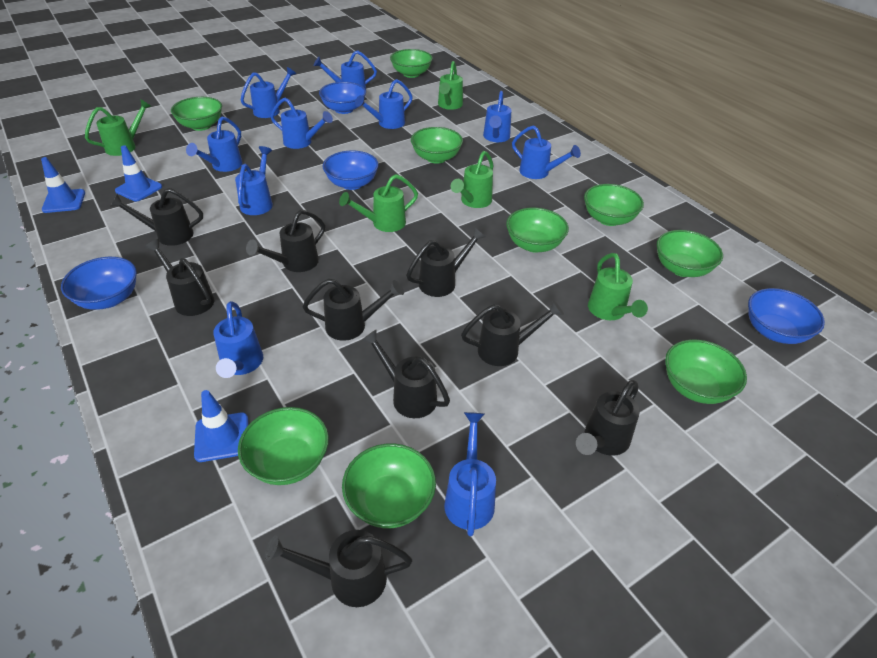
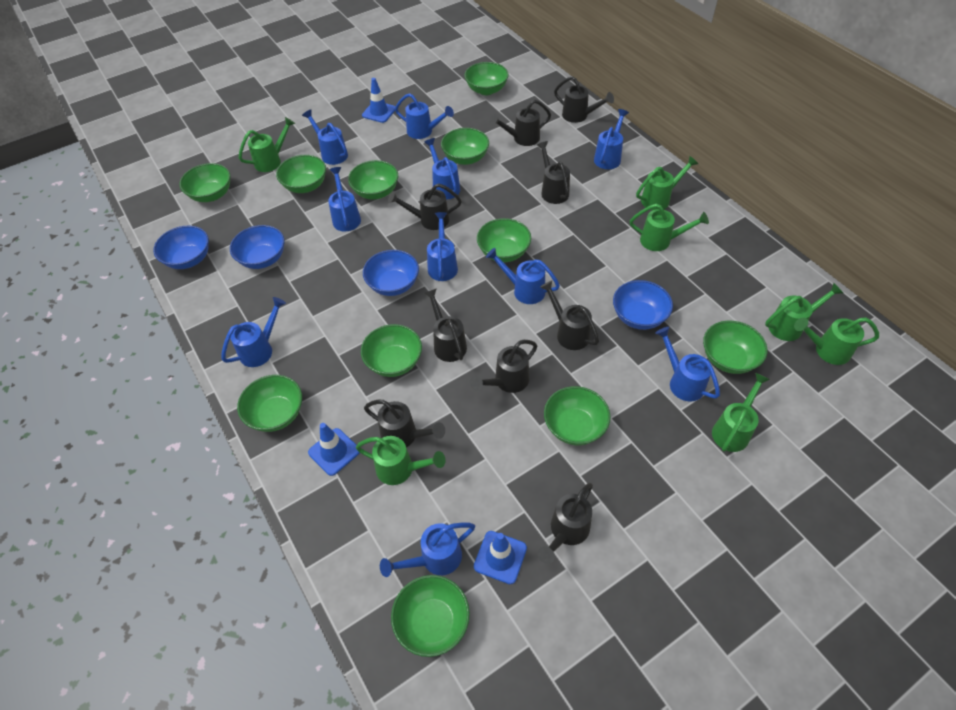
green bowl: 9 -> 11
green watering can: 5 -> 7

